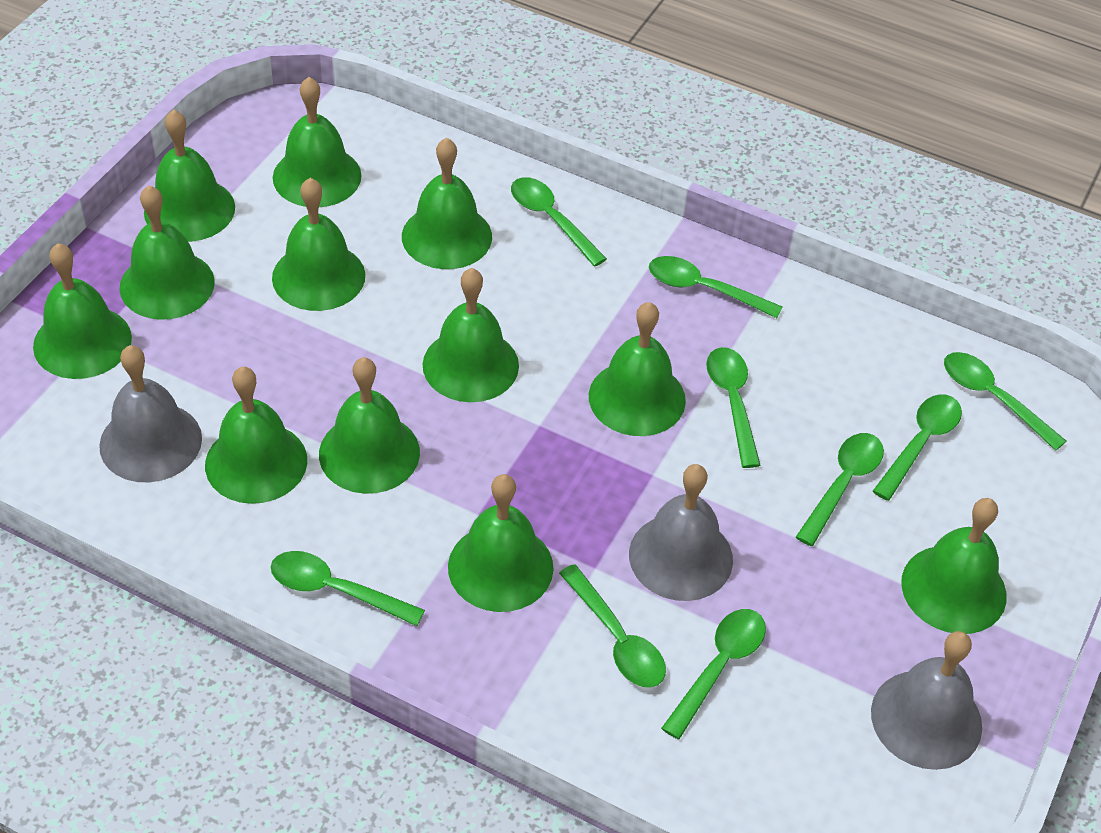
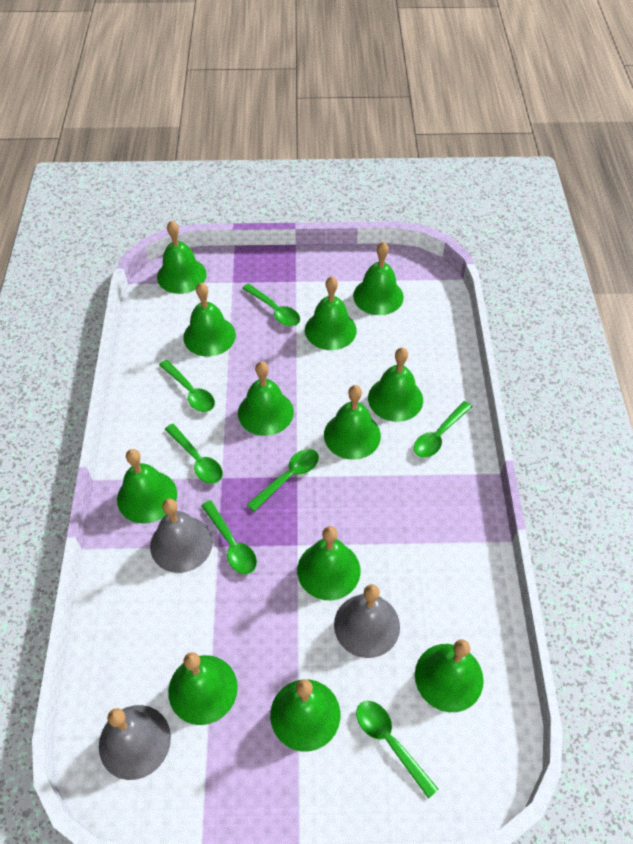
green spoon: 9 -> 7

